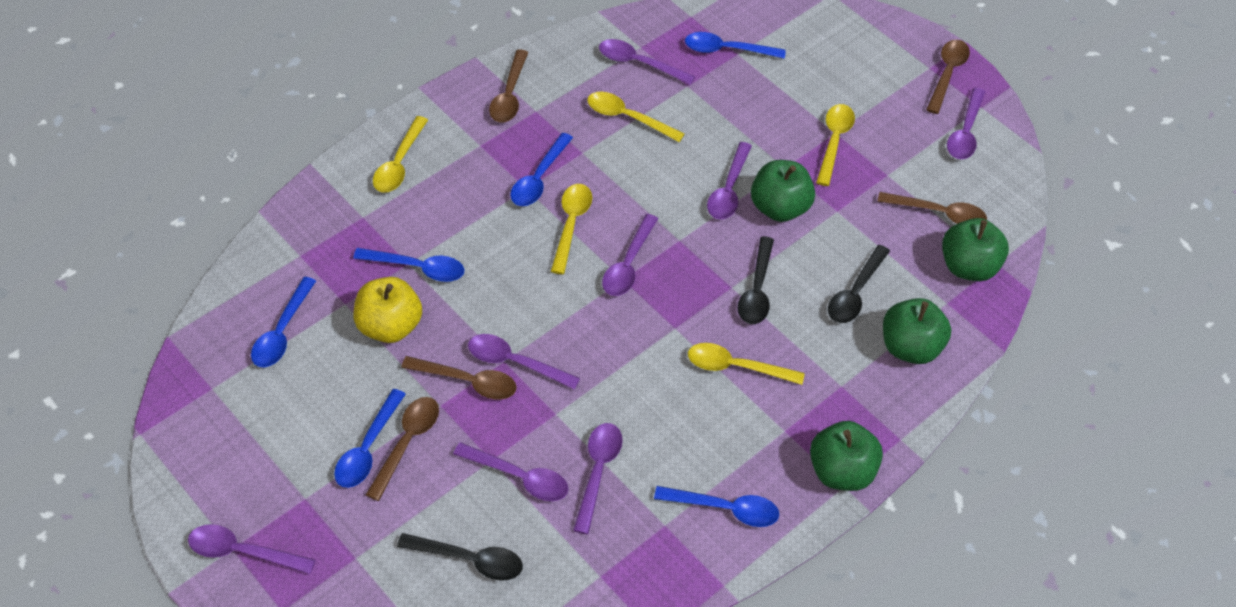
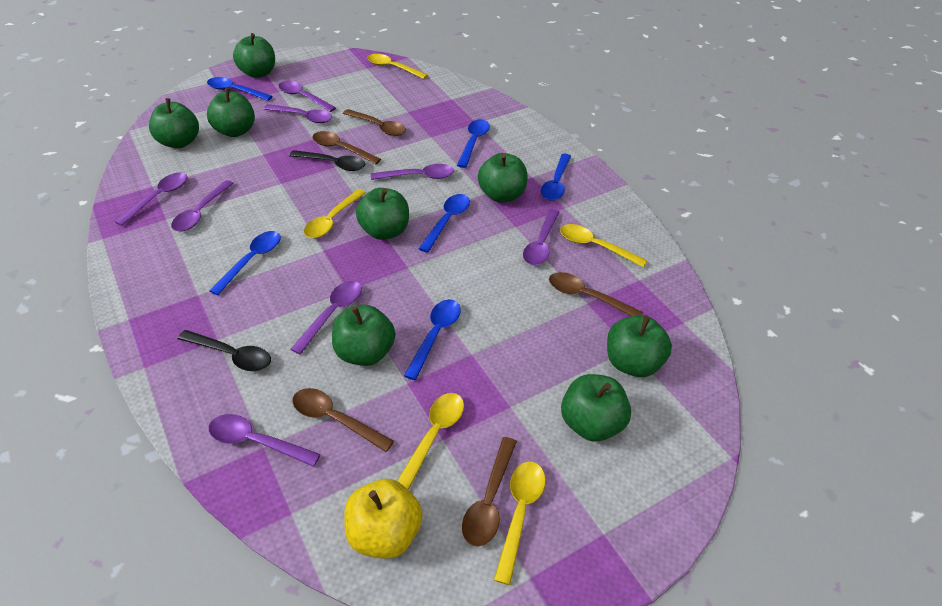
black spoon: 3 -> 2
green apple: 4 -> 8

